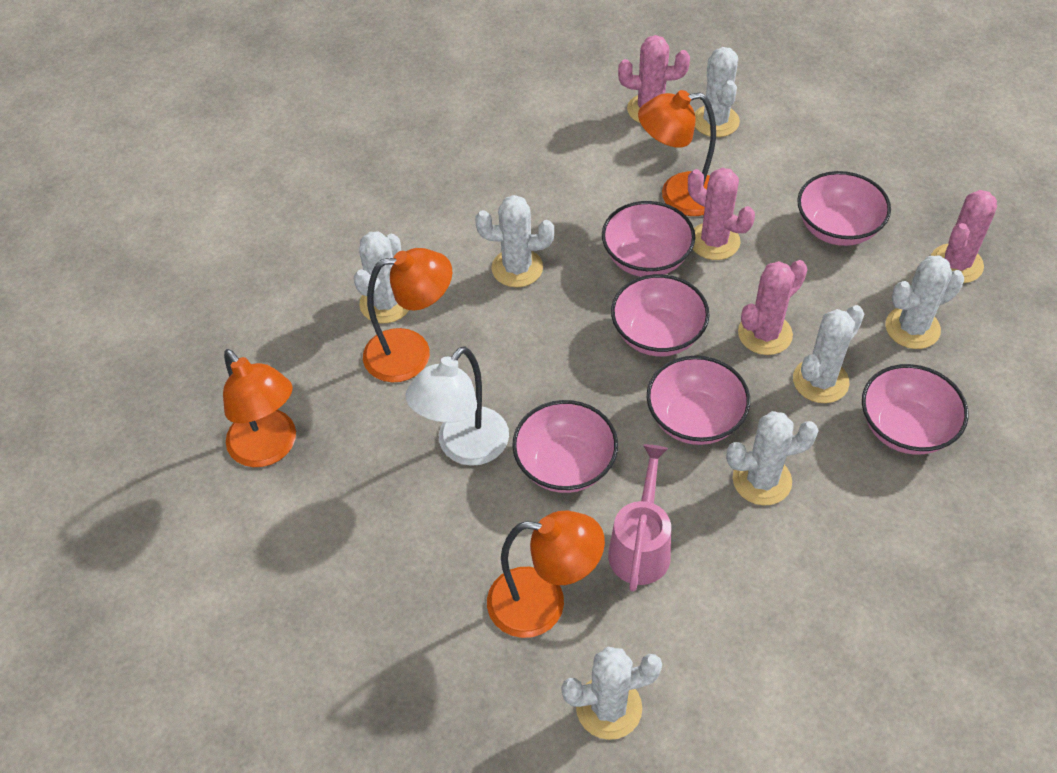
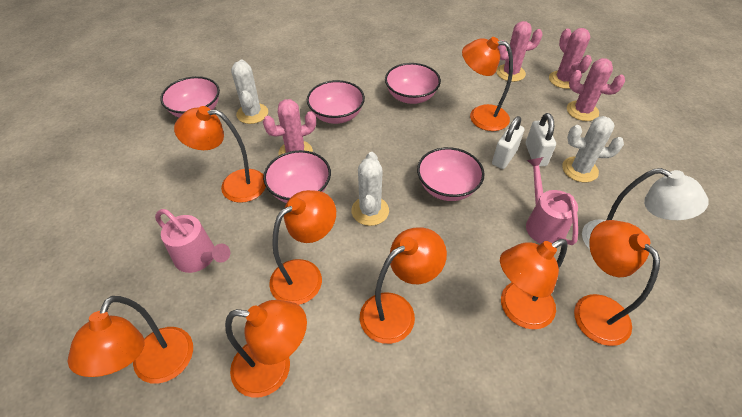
orange lamp: 4 -> 8
pink bowl: 6 -> 5
pink watering can: 1 -> 2
white cactus: 7 -> 3
white padlock: 0 -> 2

